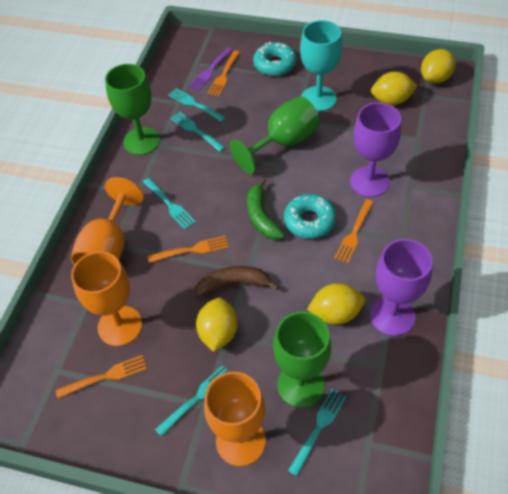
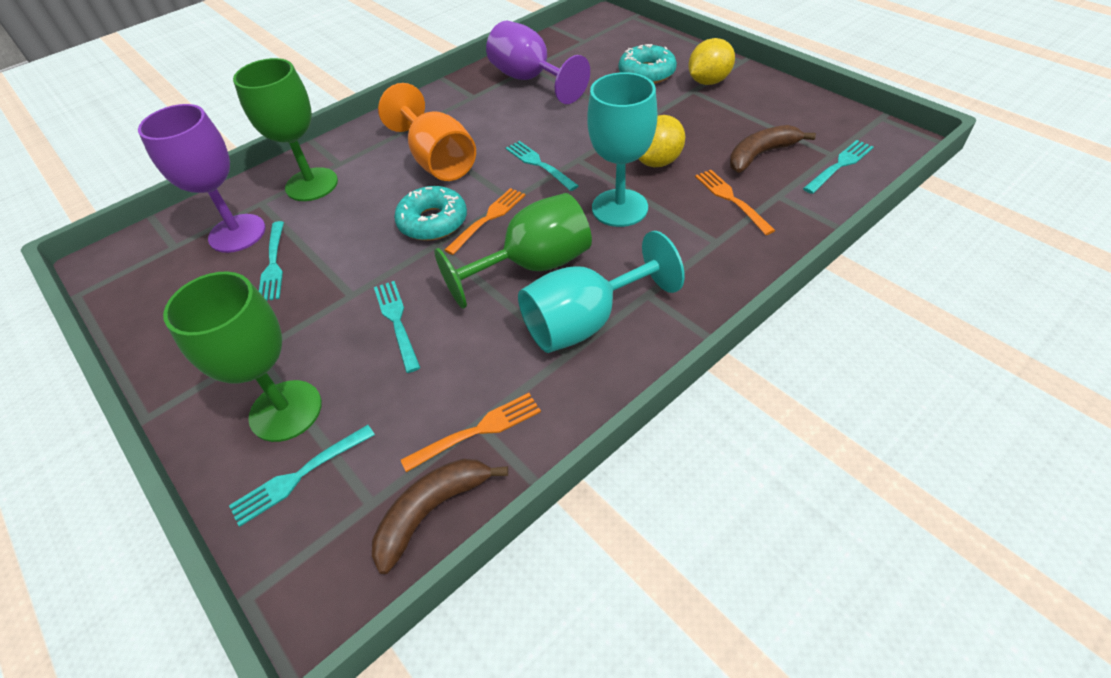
brown banana: 1 -> 2
green banana: 1 -> 0
orange fork: 4 -> 3
orange goblet: 3 -> 1
purple fork: 1 -> 0
turquoise goblet: 1 -> 2
yellow lemon: 4 -> 2

